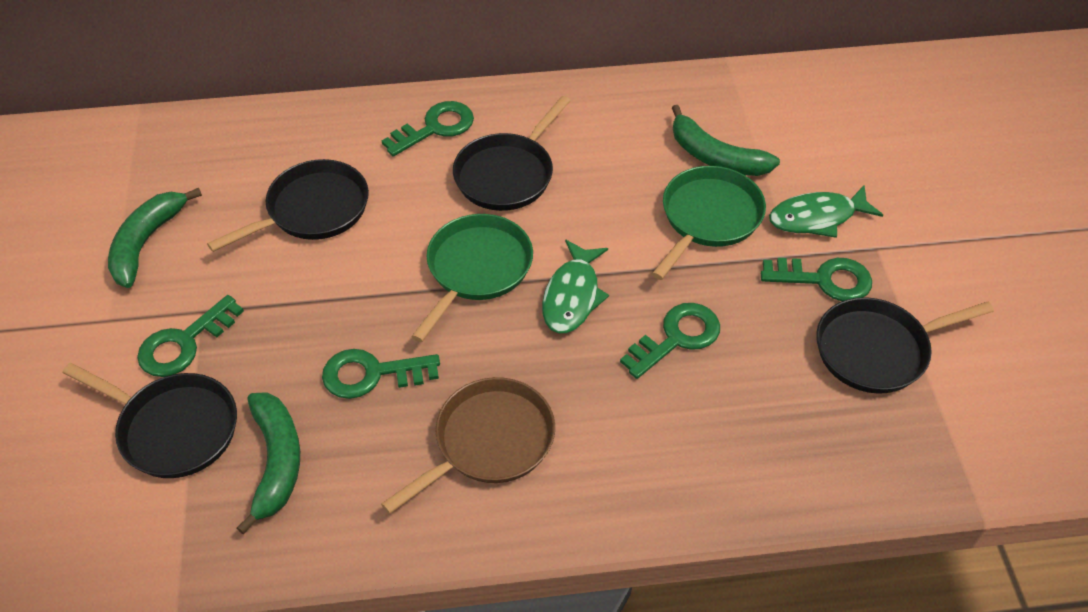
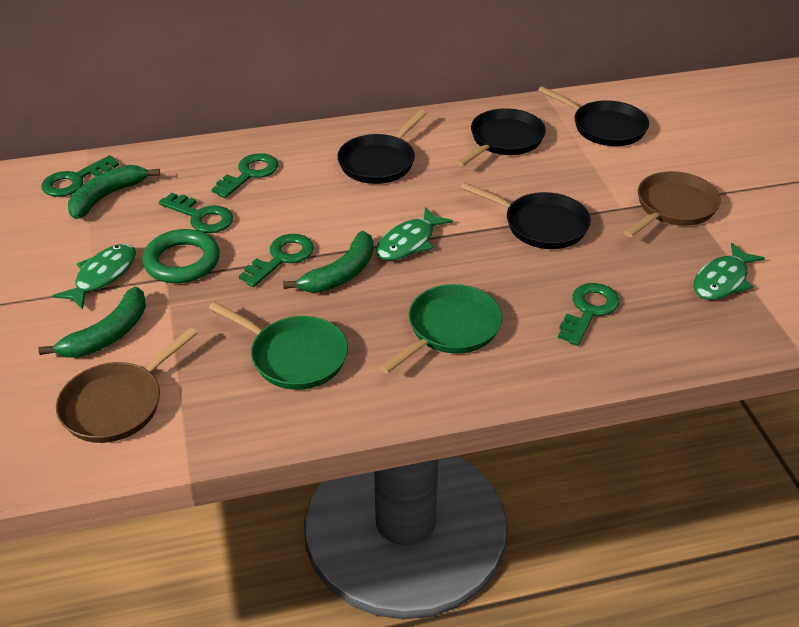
brown pan: 1 -> 2
green fish: 2 -> 3
green ring: 0 -> 1

